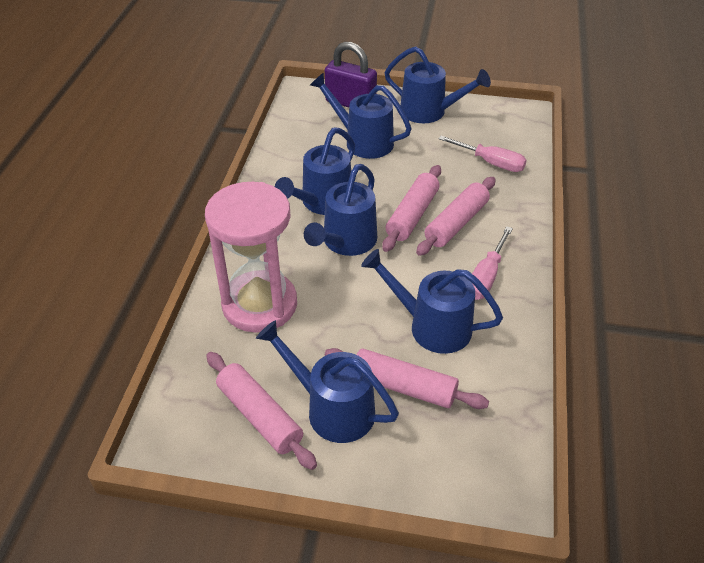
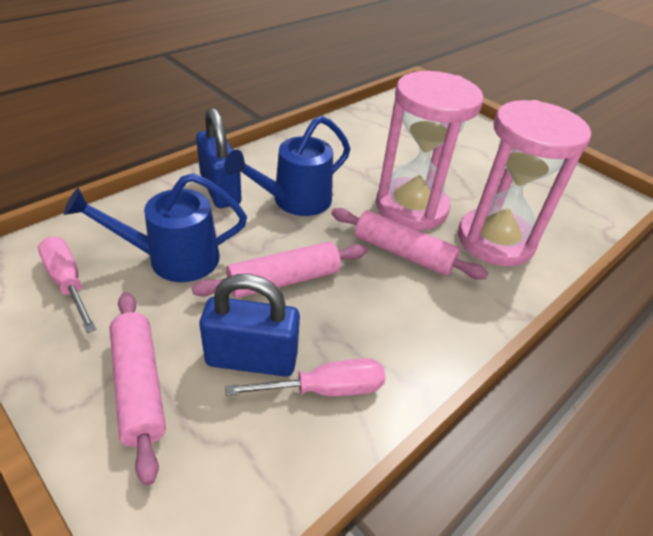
blue padlock: 0 -> 2
blue watering can: 6 -> 2
pink hourglass: 1 -> 2
pink rolling pin: 4 -> 3
purple padlock: 1 -> 0

